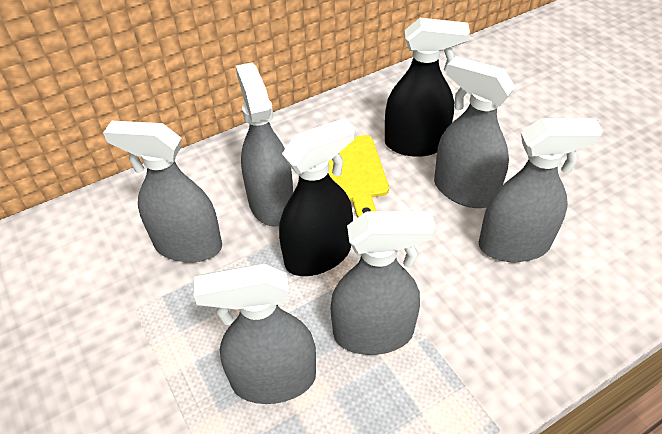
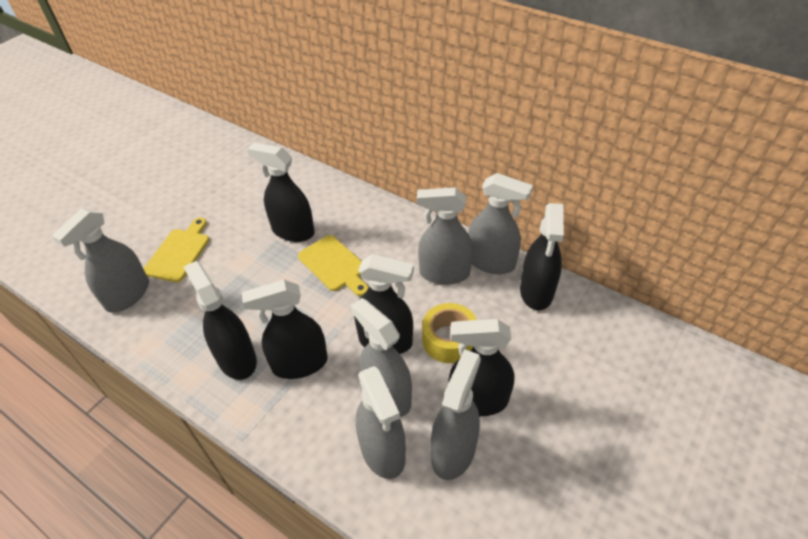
black spray bottle: 2 -> 6
yellow cutting board: 1 -> 2
yellow tape: 0 -> 1

